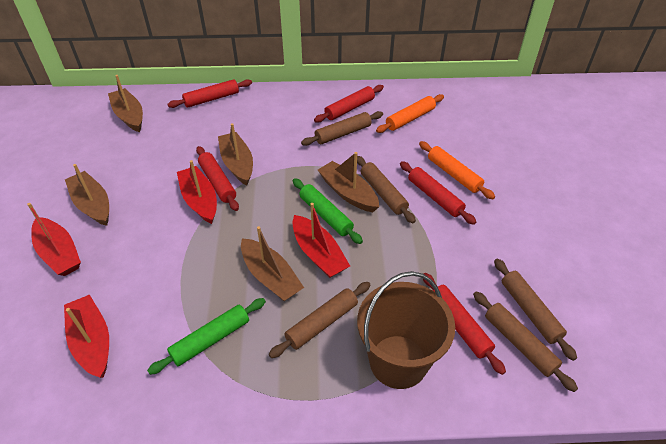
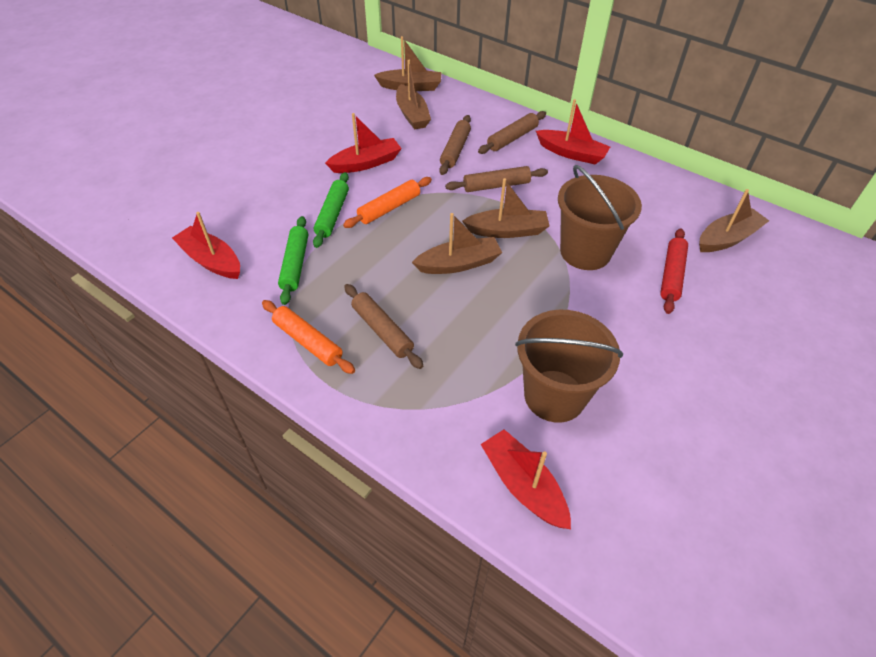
brown bucket: 1 -> 2
brown rolling pin: 5 -> 4
red rolling pin: 5 -> 1

